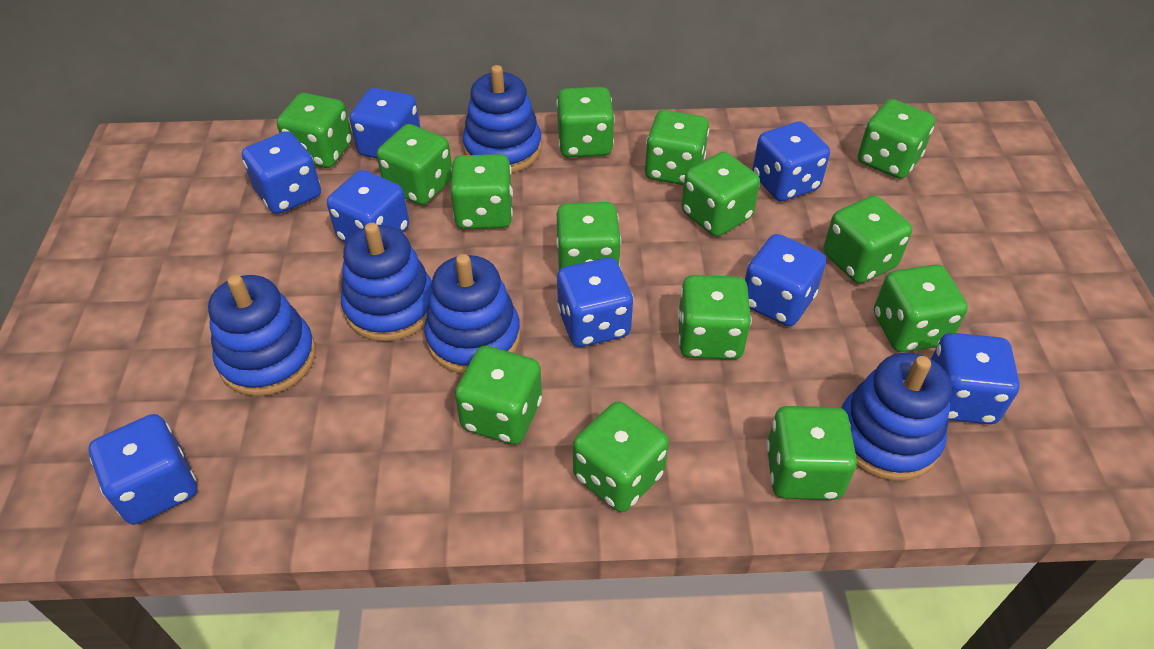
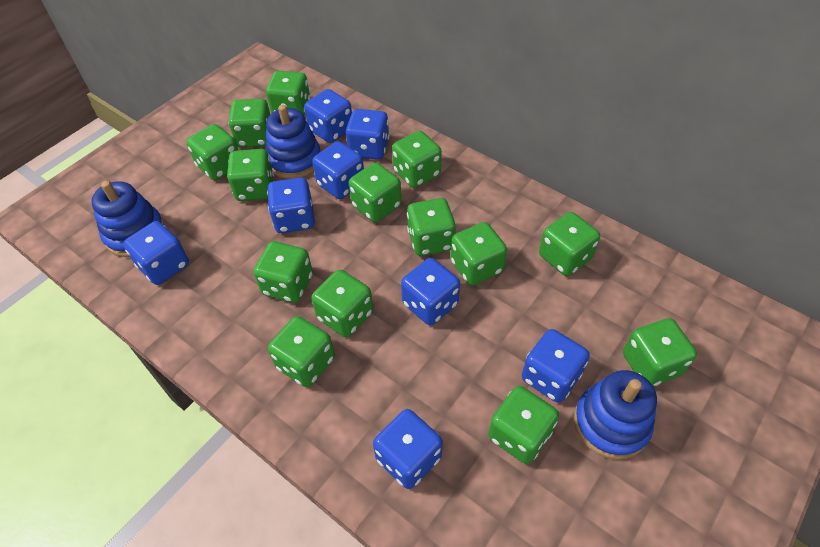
blue stacking toy: 5 -> 3

